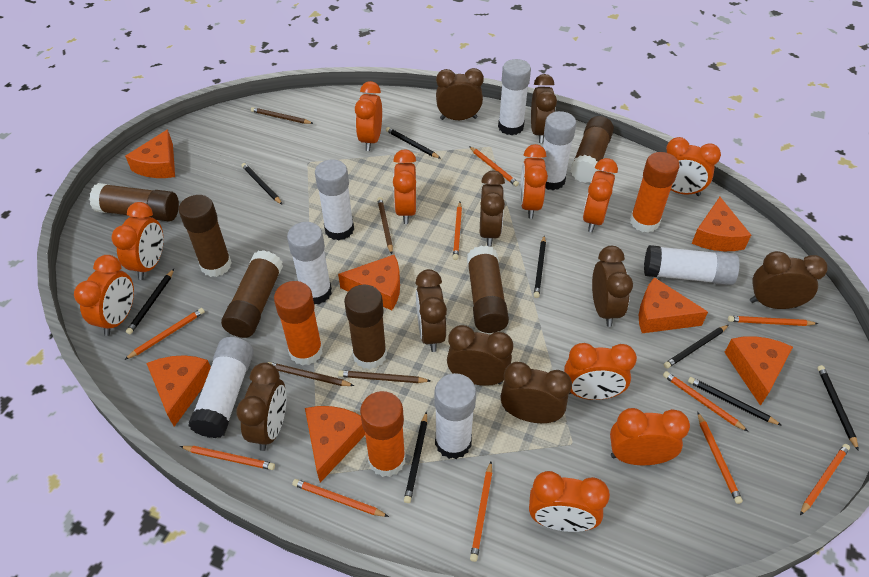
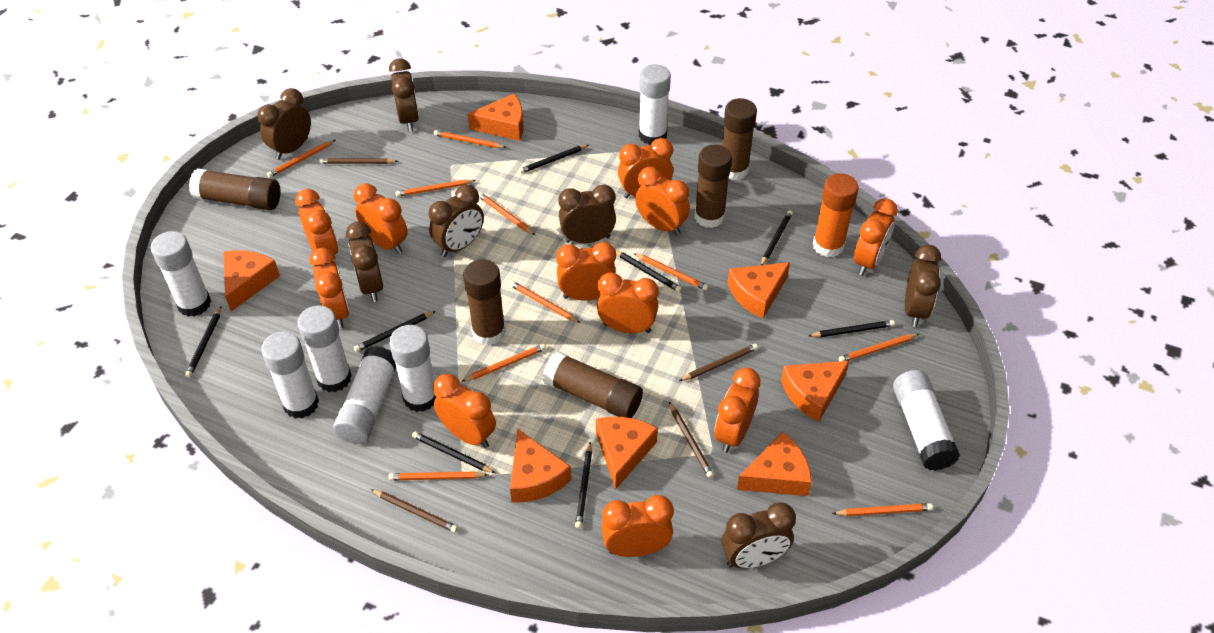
brown clock: 9 -> 7
brown glue stick: 6 -> 5
orange clock: 10 -> 11
orange glue stick: 3 -> 1

